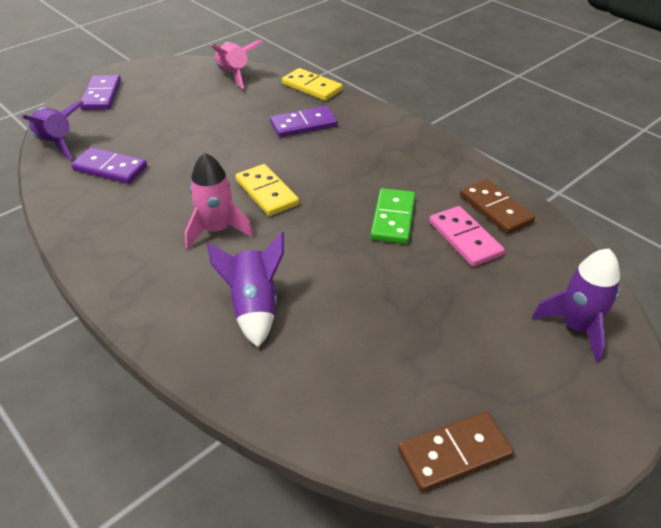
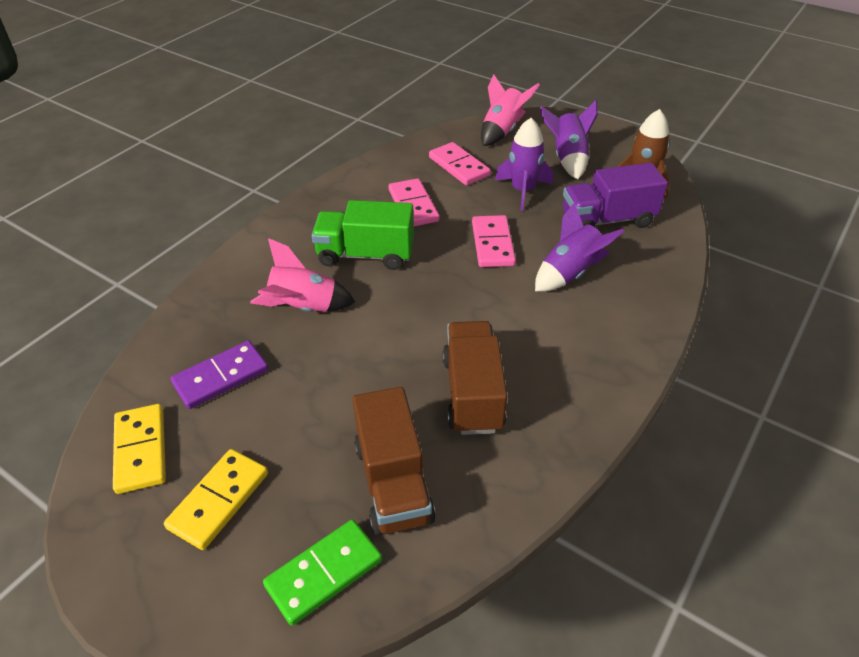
brown domino: 2 -> 0
brown rocket: 0 -> 1
brown truck: 0 -> 2
green truck: 0 -> 1
pink domino: 1 -> 3
purple domino: 3 -> 1
purple truck: 0 -> 1

